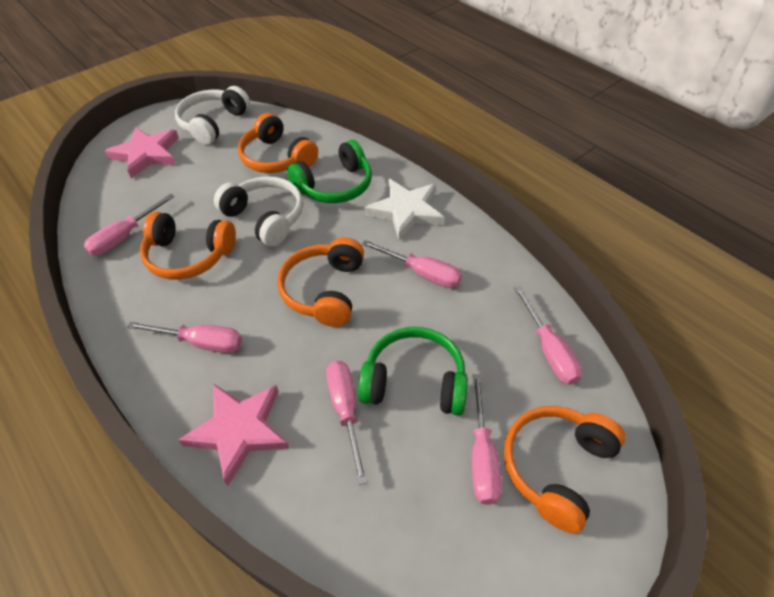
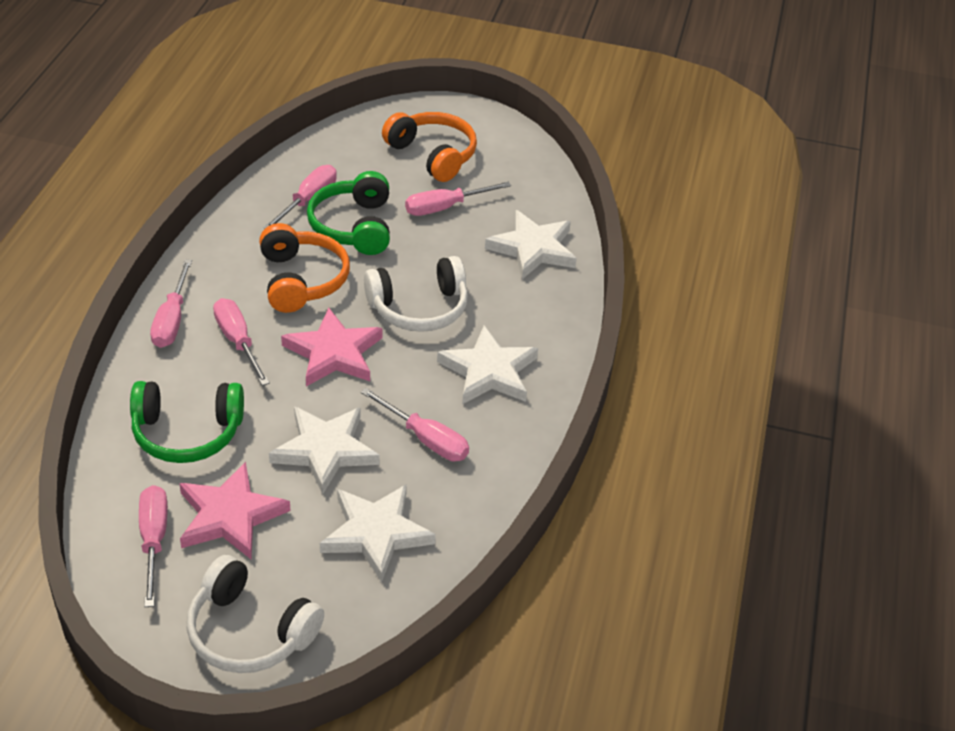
orange headphones: 4 -> 2
white star: 1 -> 4

